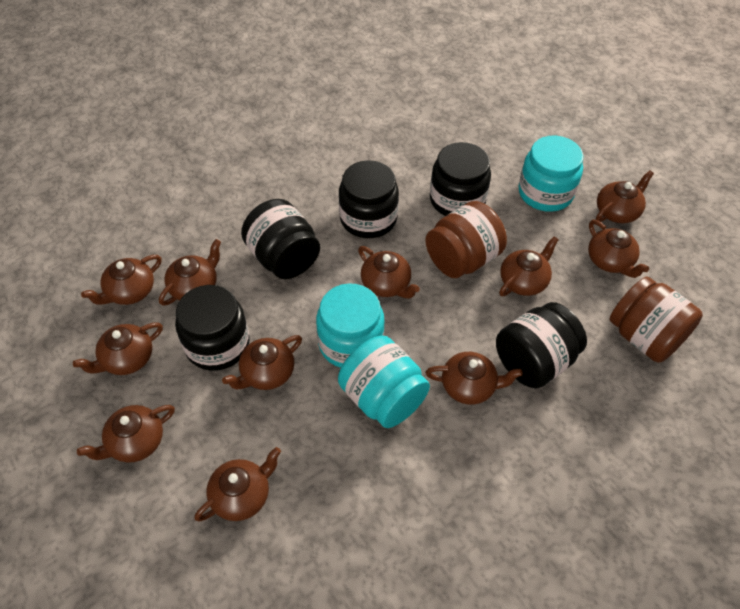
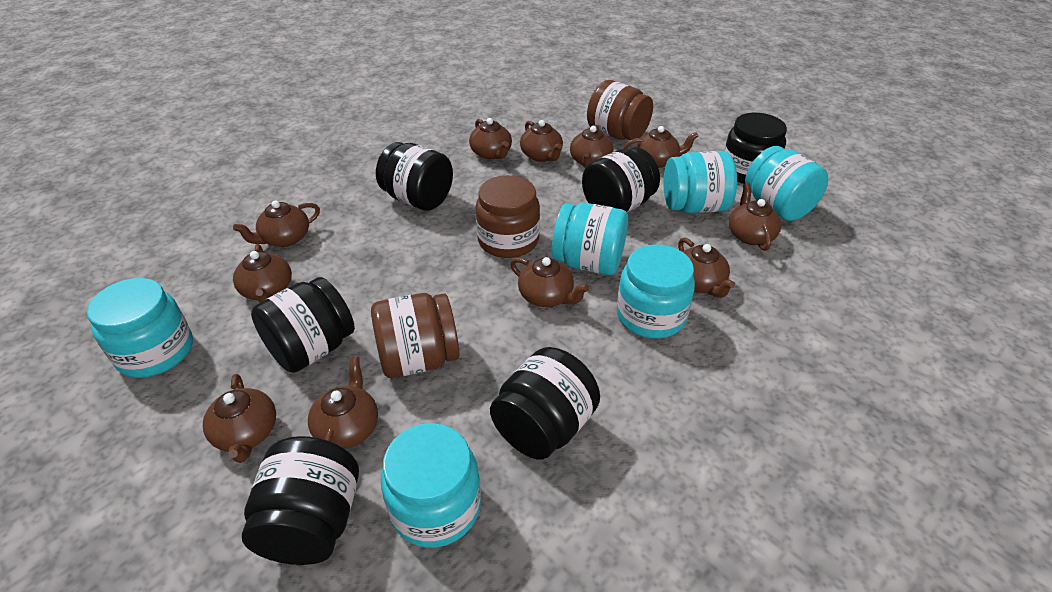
black jar: 5 -> 6
brown jar: 2 -> 3
turquoise jar: 3 -> 6

